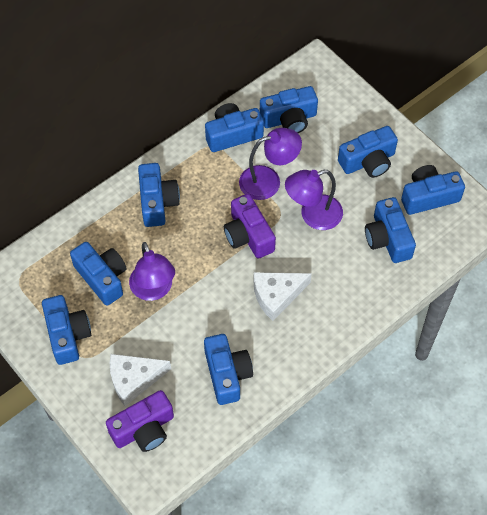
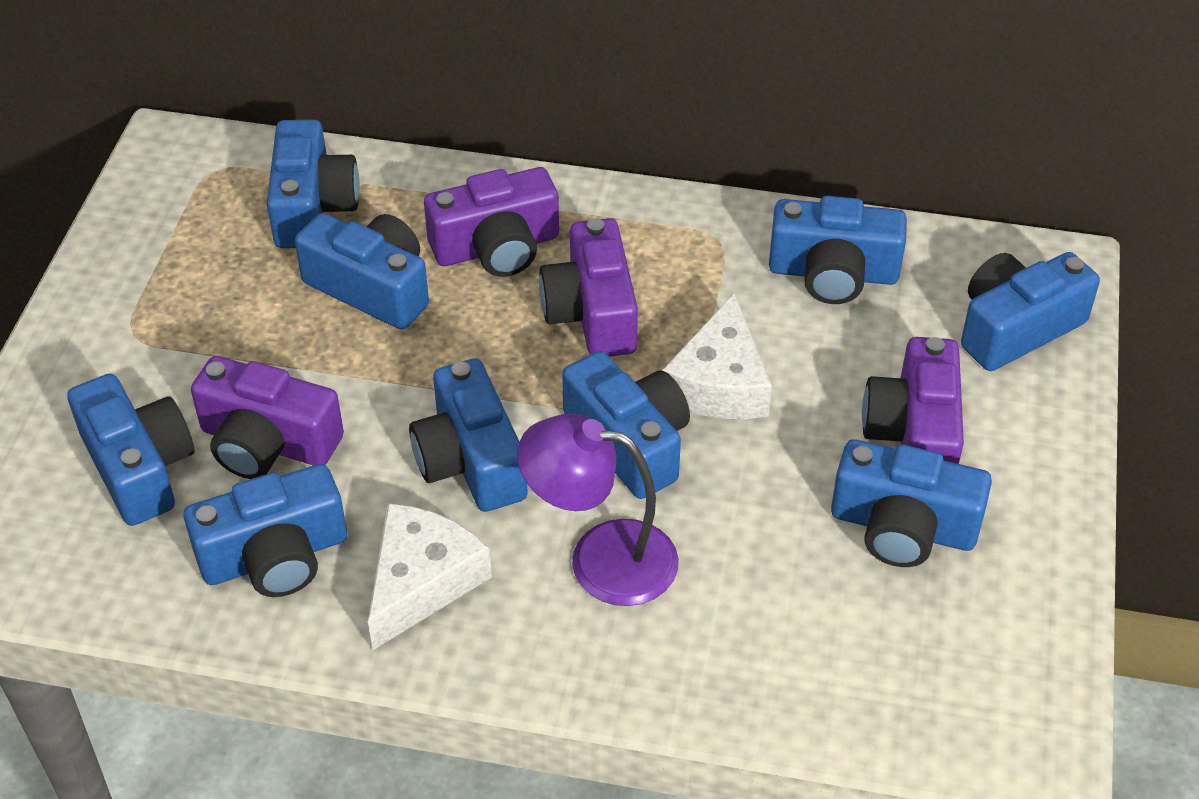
purple camera: 2 -> 4
purple lamp: 3 -> 1

